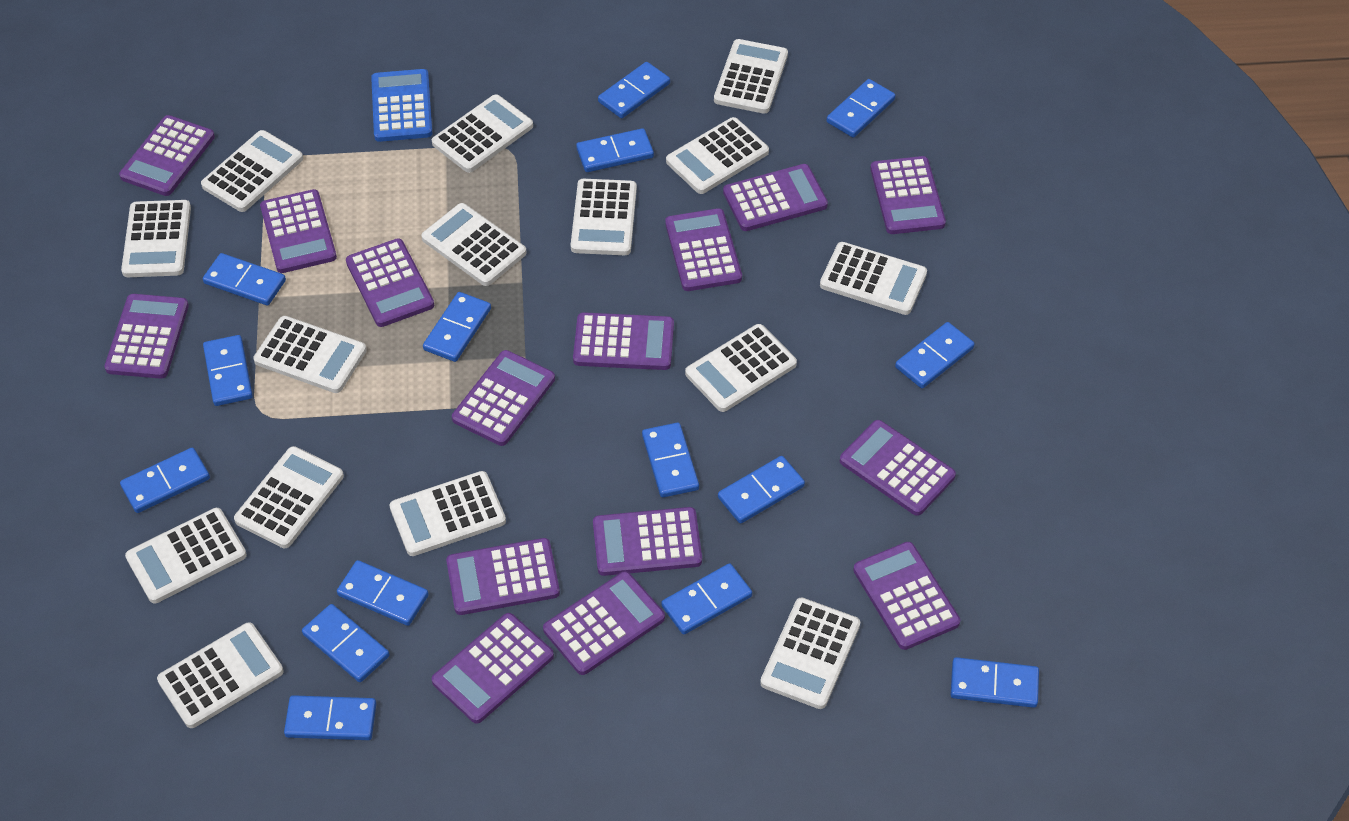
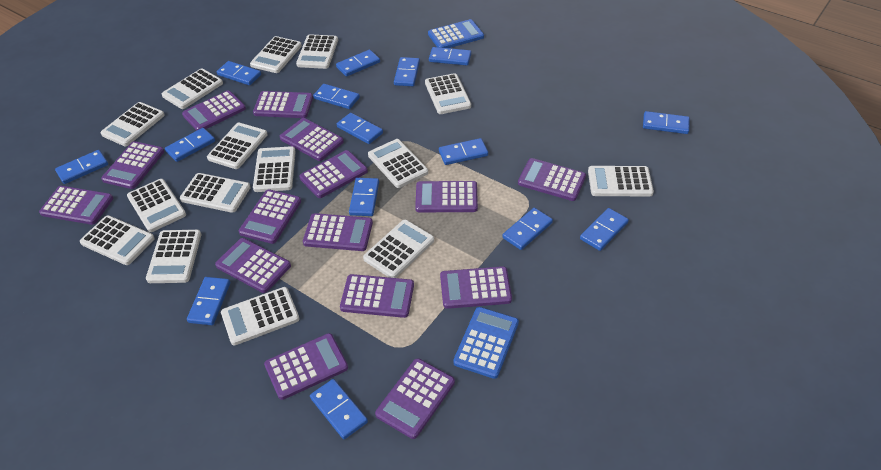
blue calculator: 1 -> 2

